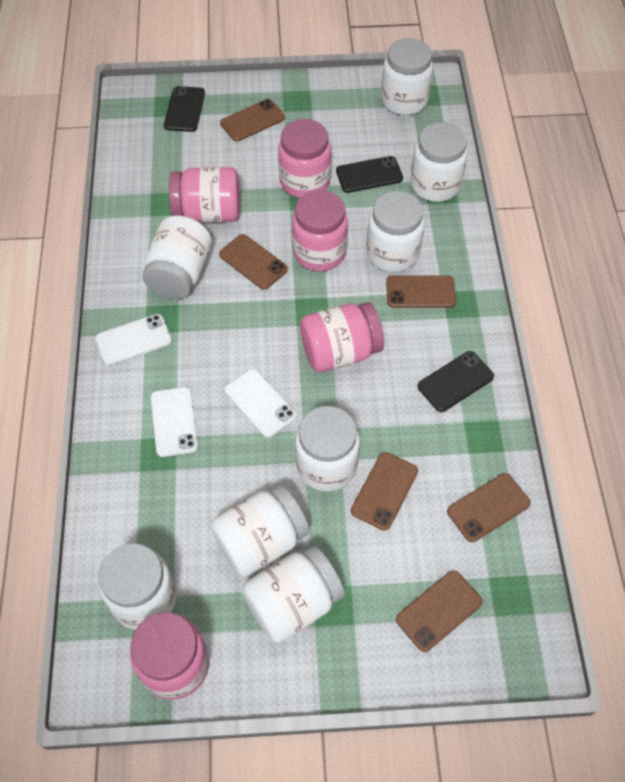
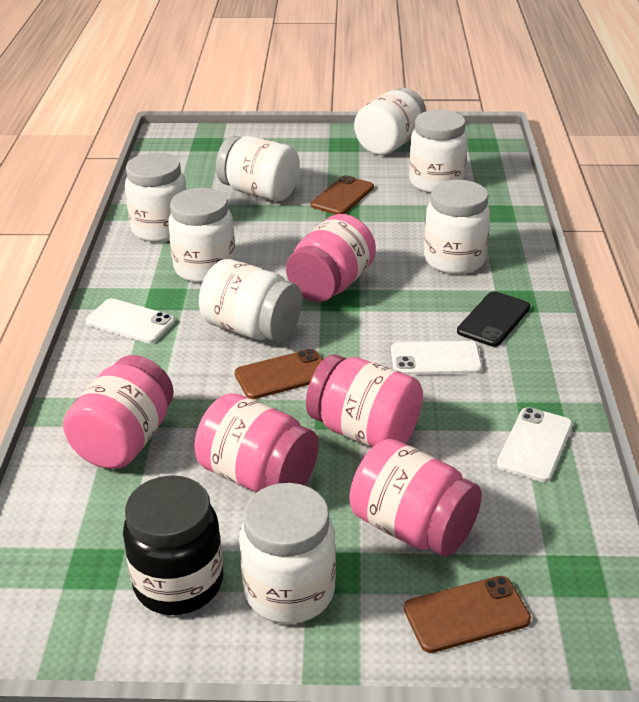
black jar: 0 -> 1
black phone: 3 -> 1
brown phone: 6 -> 3

